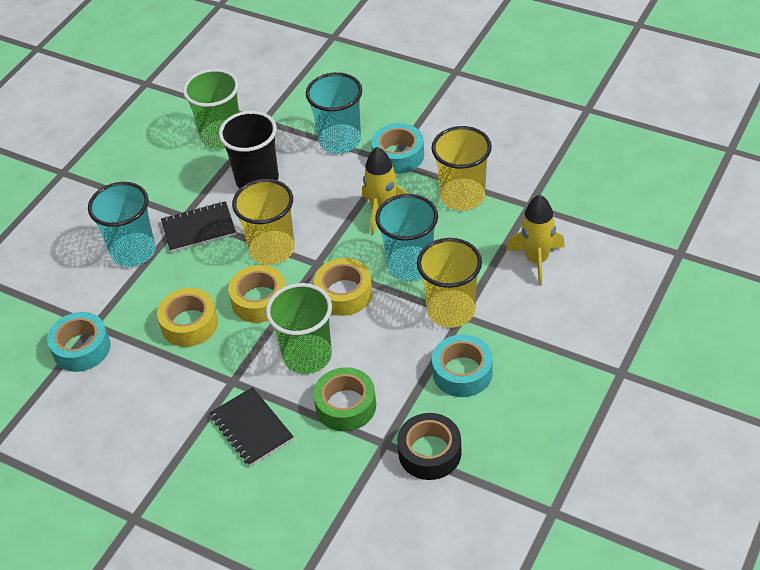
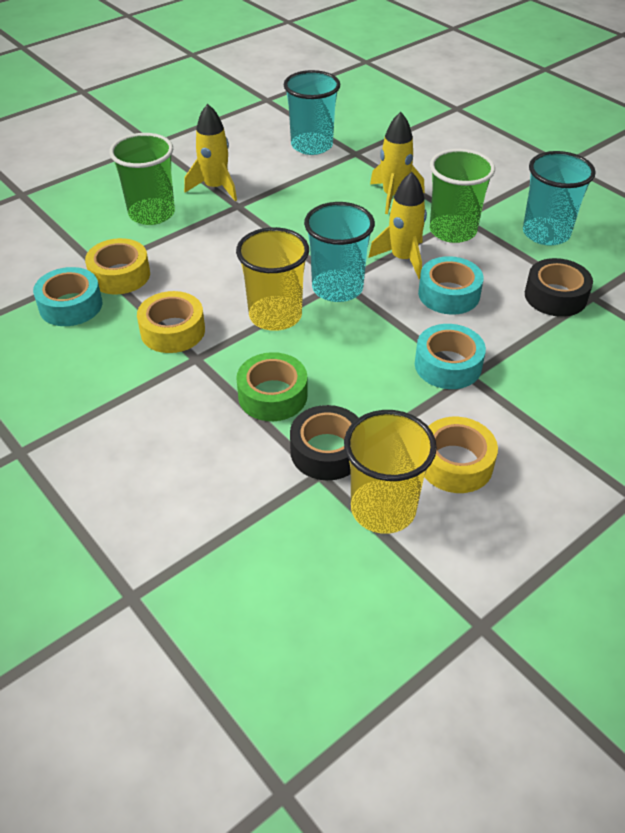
black cup: 1 -> 0
black notebook: 2 -> 0
black tape: 1 -> 2
yellow cup: 3 -> 2
yellow rocket: 2 -> 3

